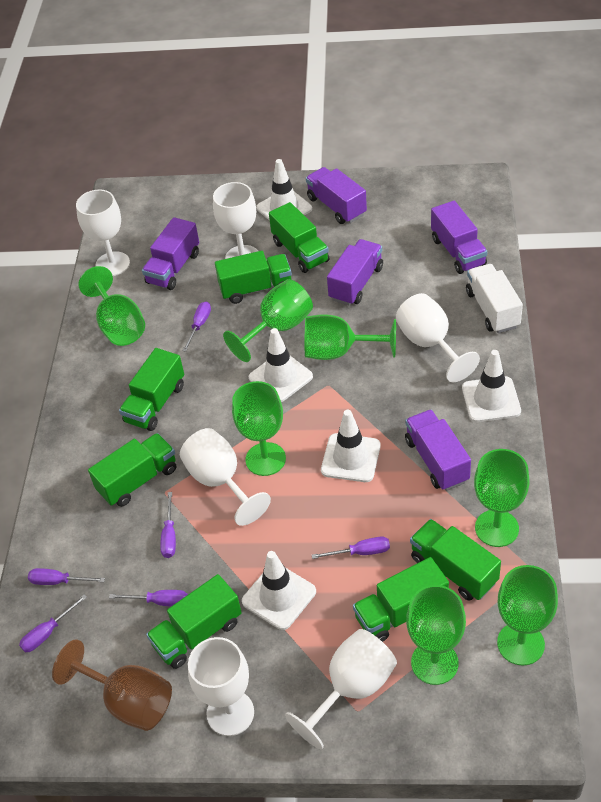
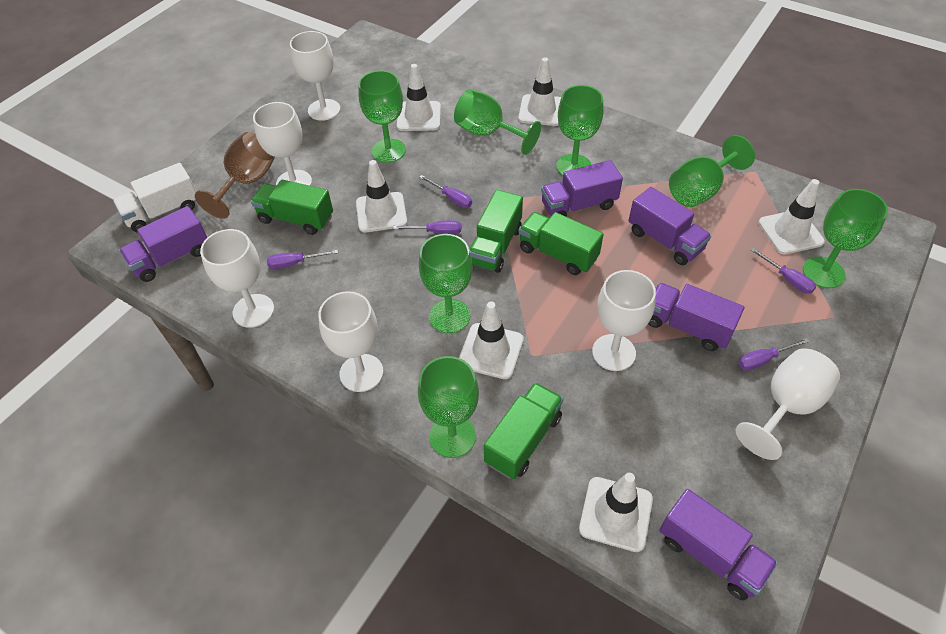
green truck: 7 -> 4
purple screwdriver: 6 -> 5
white traffic cone: 5 -> 6

